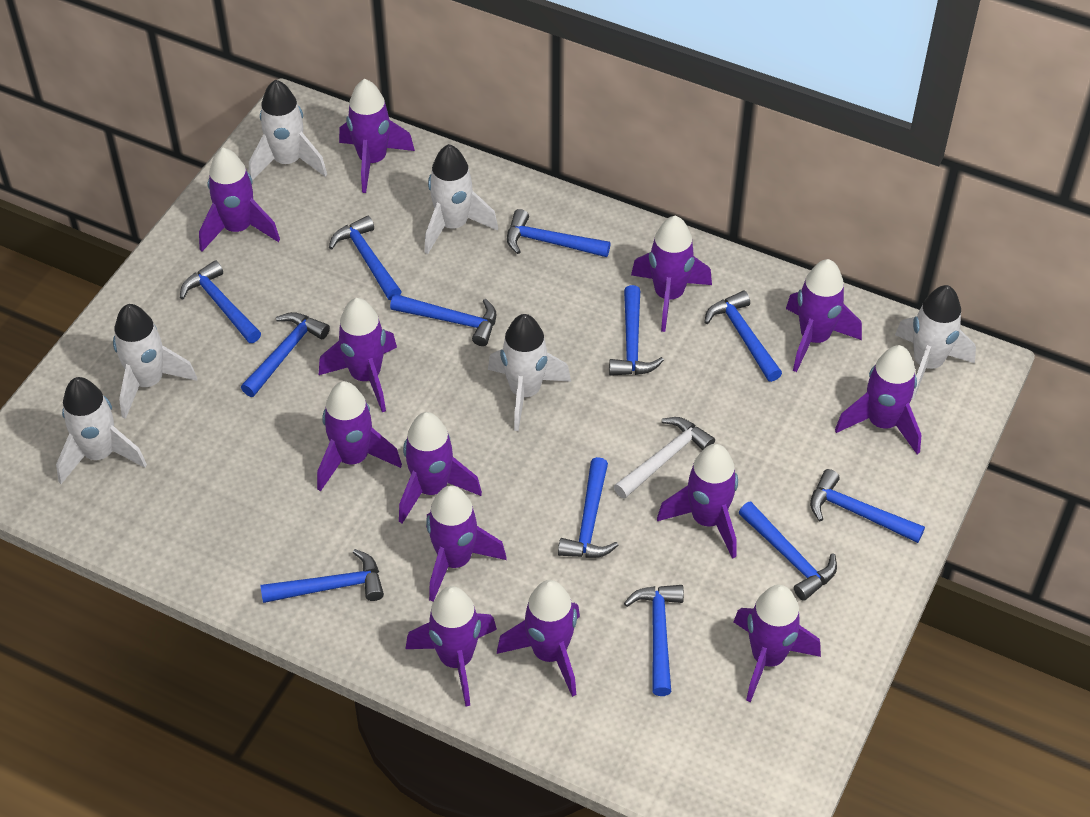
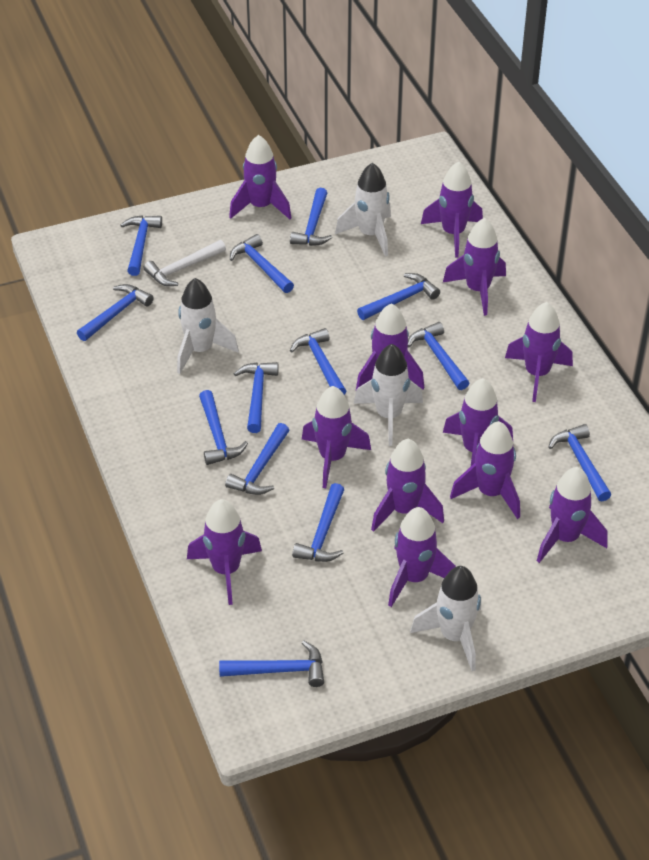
blue hammer: 12 -> 13
purple rocket: 13 -> 12
white rocket: 6 -> 4

